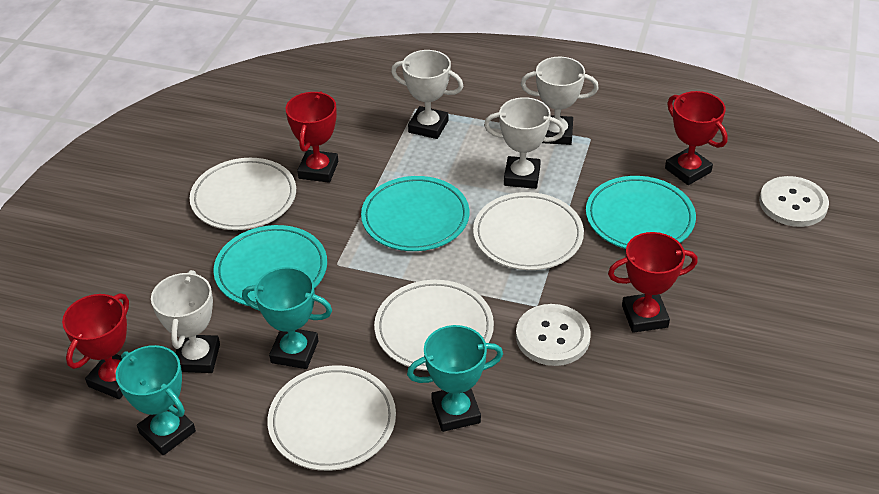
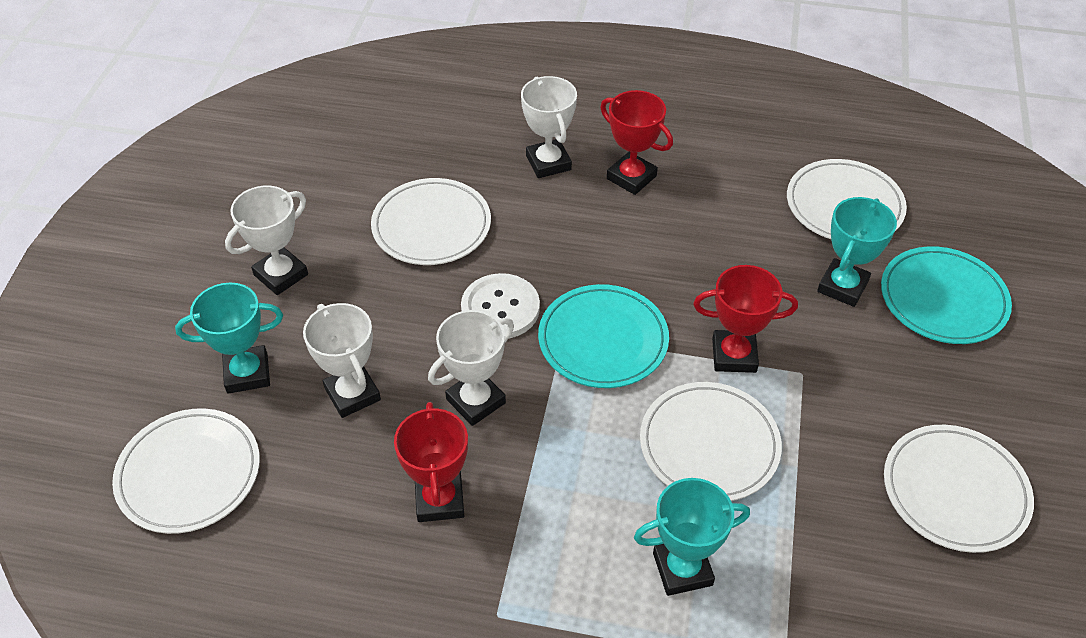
red trophy: 4 -> 3
turquoise plate: 3 -> 2
white button: 2 -> 1
white plate: 4 -> 5

